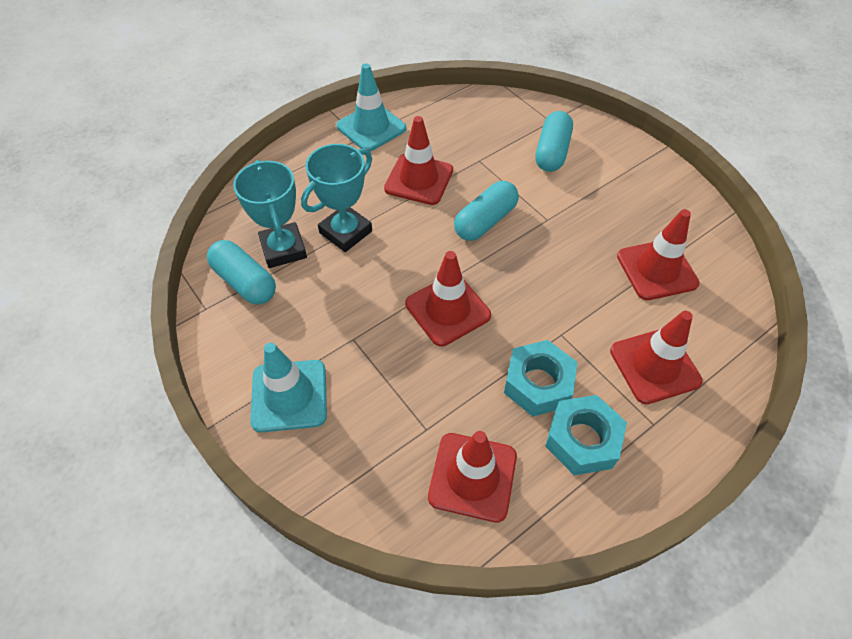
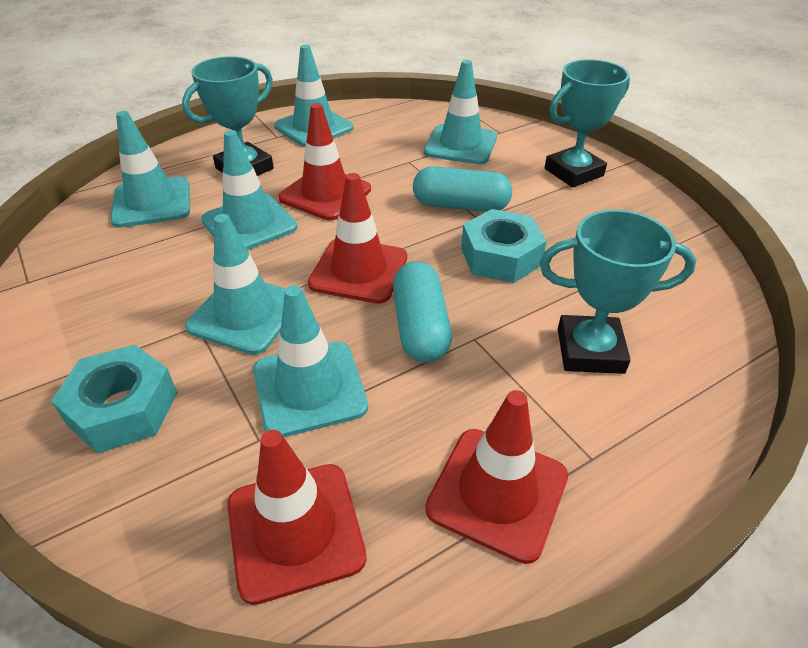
red traffic cone: 5 -> 4
turquoise capsule: 3 -> 2
turquoise traffic cone: 2 -> 6
turquoise trophy: 2 -> 3

